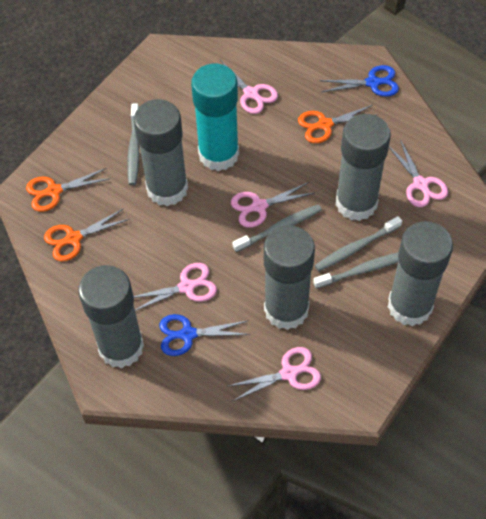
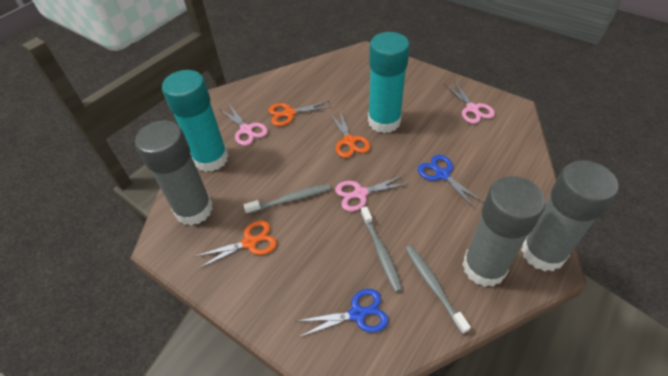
grey glue stick: 5 -> 3
grey toothbrush: 4 -> 3
pink scissors: 5 -> 3
turquoise glue stick: 1 -> 2

